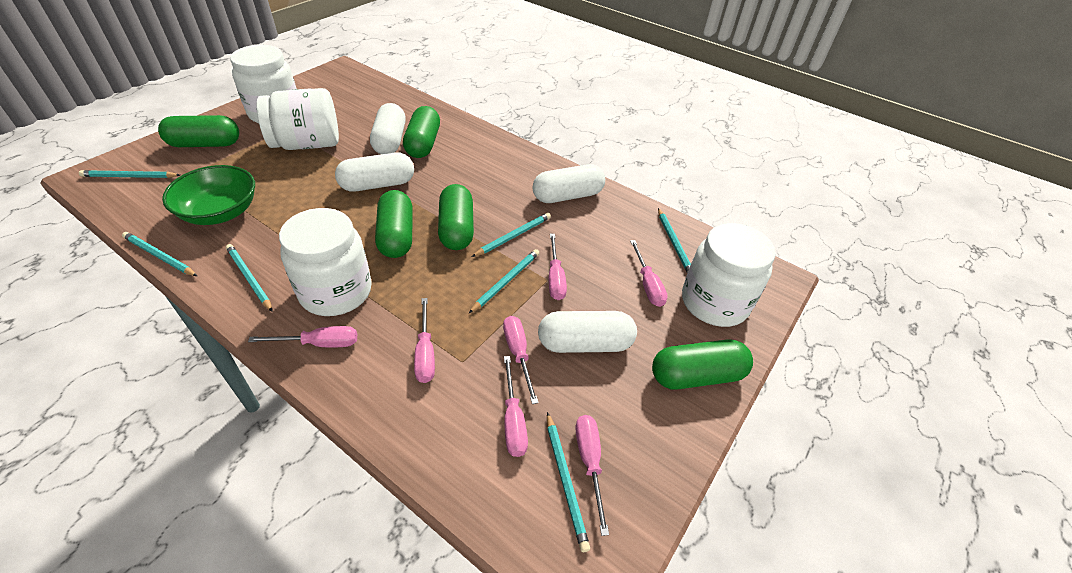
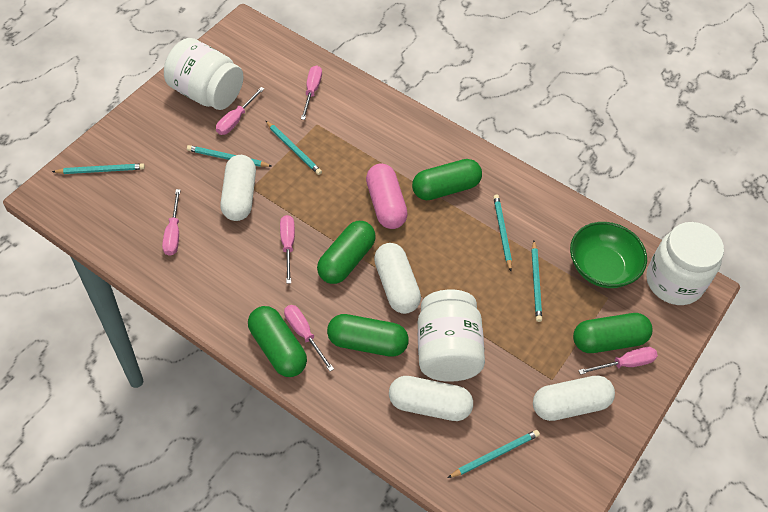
pink capsule: 0 -> 1
pink screwdriver: 7 -> 6
turquoise pencil: 7 -> 6
white jar: 4 -> 3

